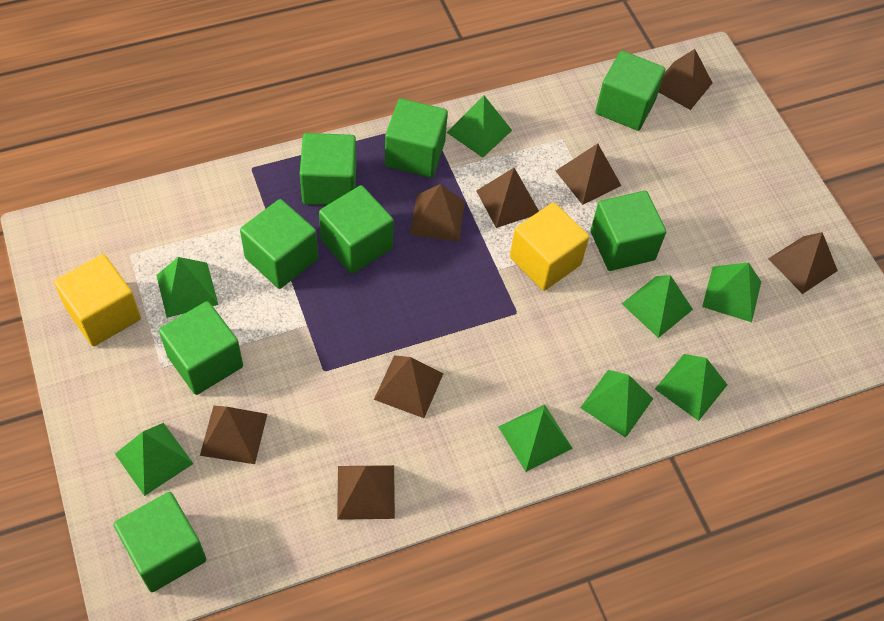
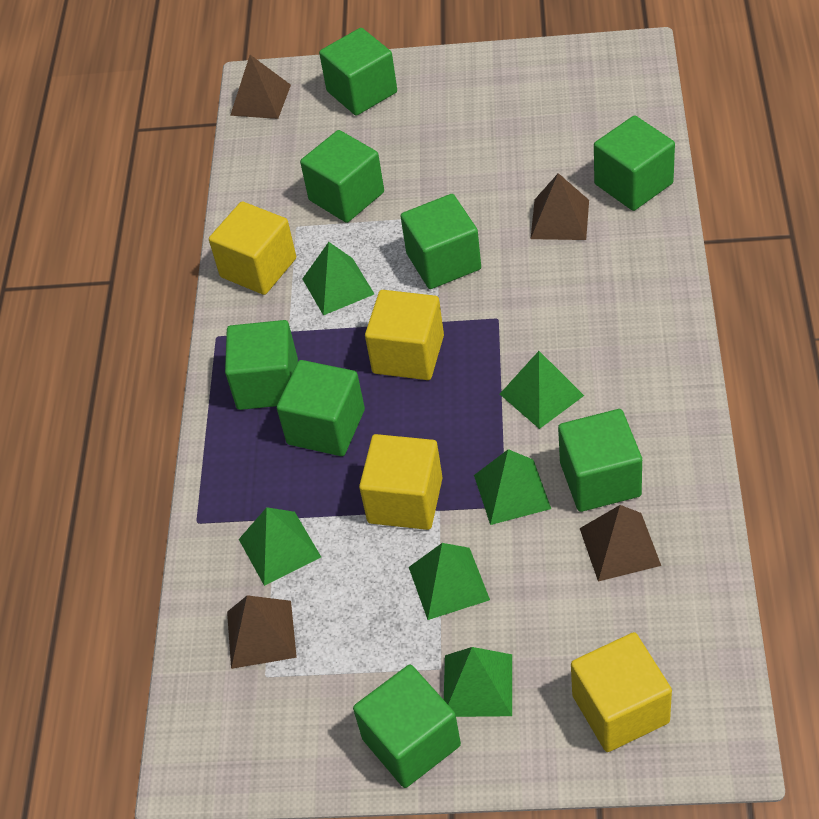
brown pyramid: 8 -> 4
green pyramid: 8 -> 6
yellow cube: 2 -> 4

